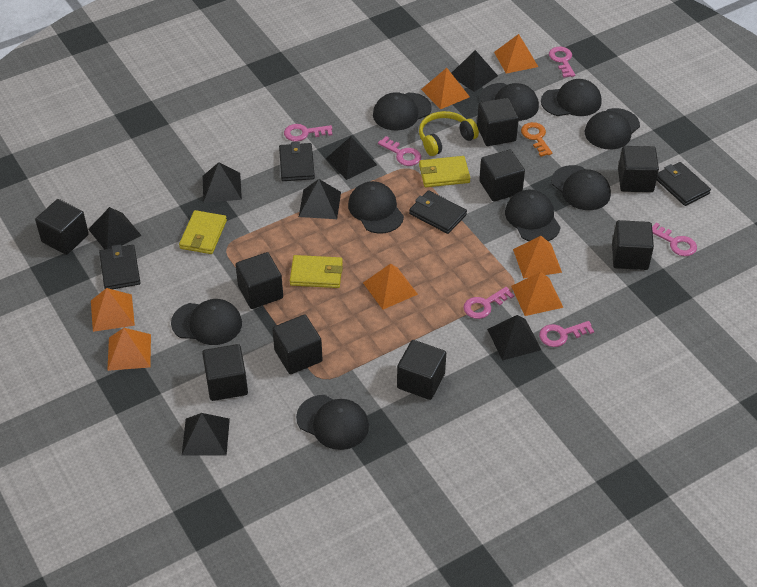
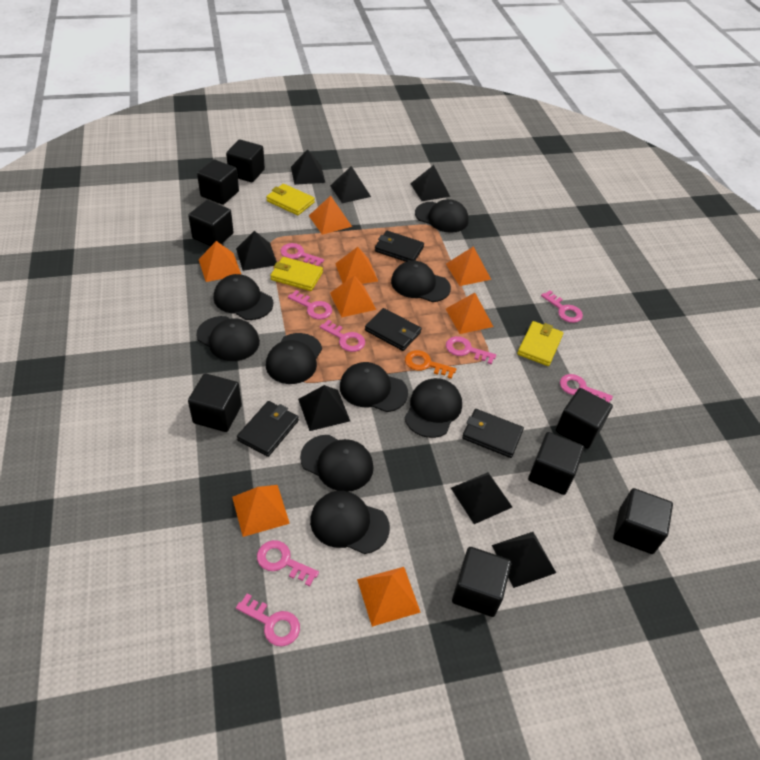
black cube: 9 -> 8
orange pyramid: 7 -> 8
pink key: 6 -> 8
yellow headphones: 1 -> 0

